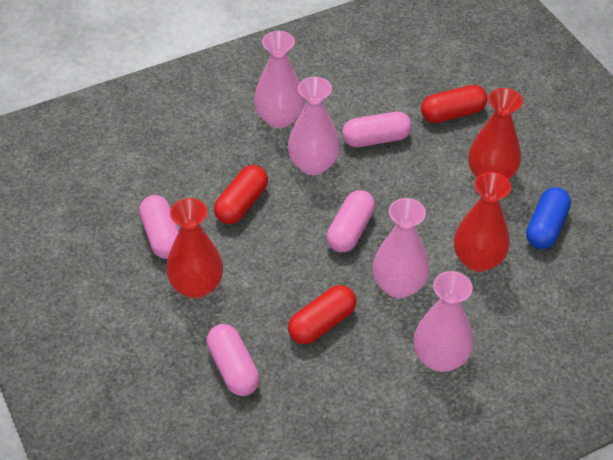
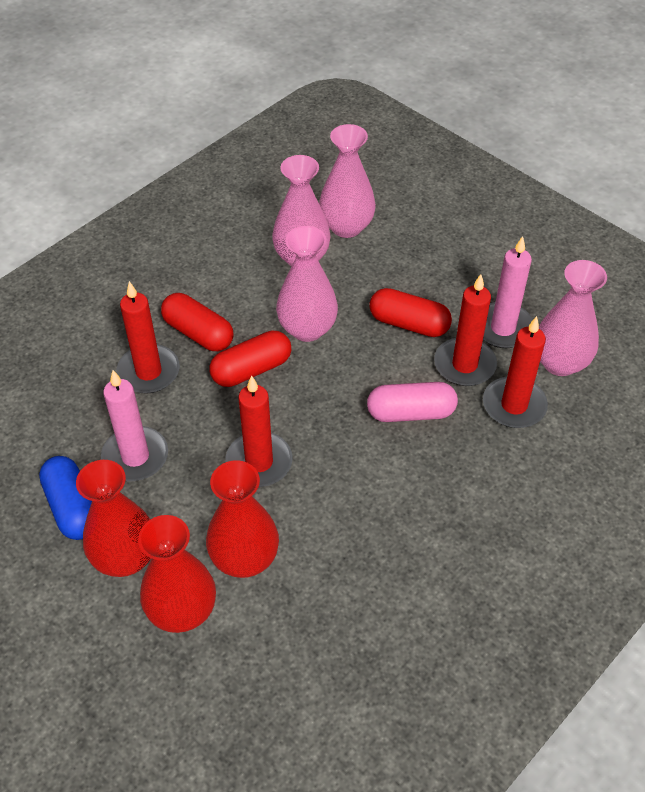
pink candle: 0 -> 2
pink capsule: 4 -> 1
red candle: 0 -> 4

